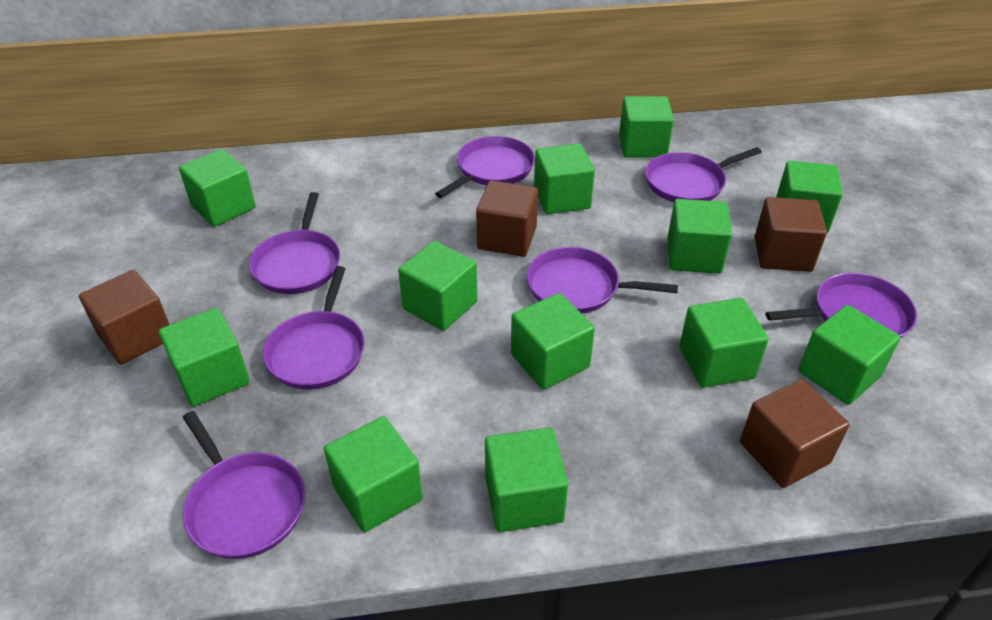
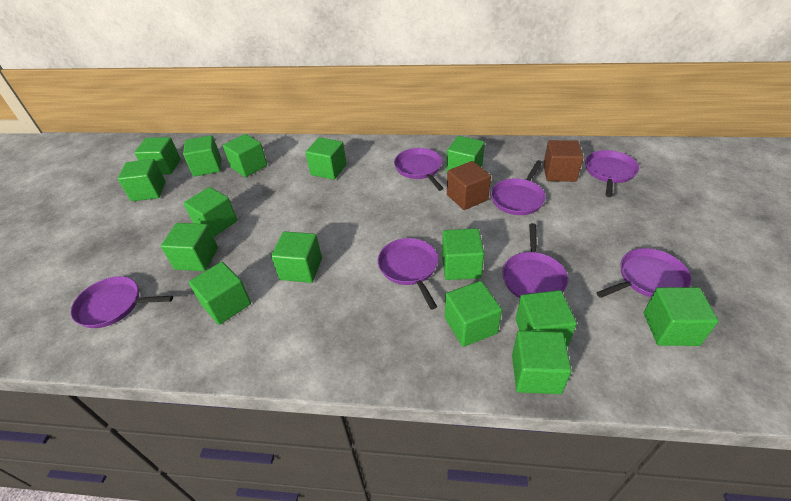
brown cube: 4 -> 2
green cube: 12 -> 15

